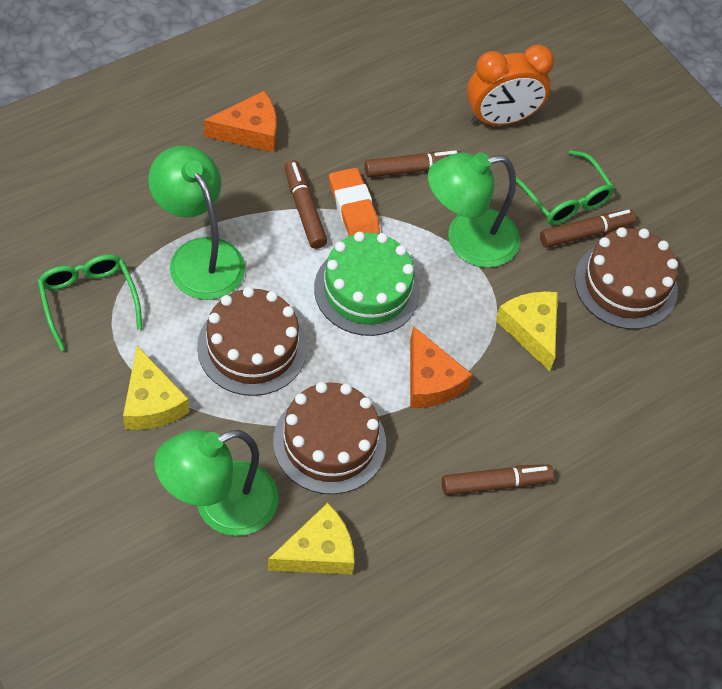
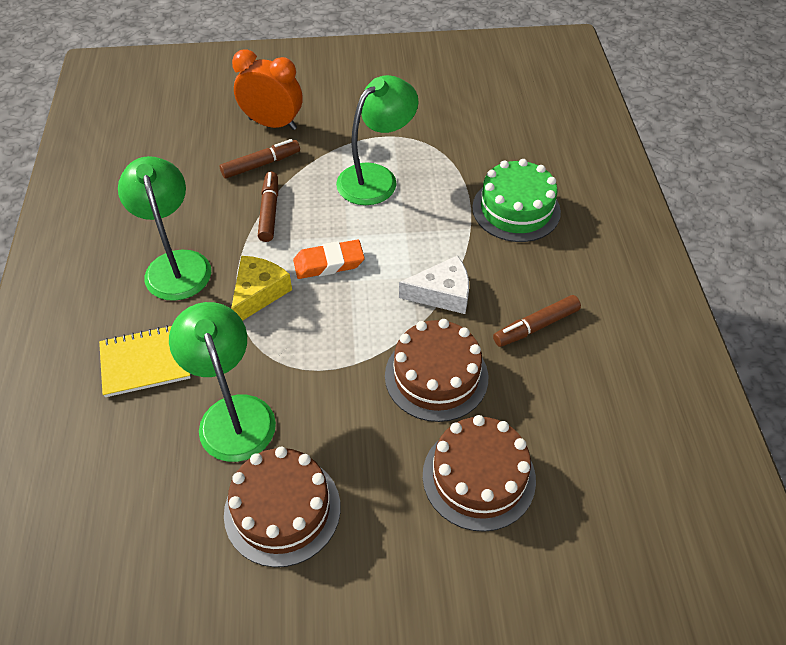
brown marker: 4 -> 3
green glasses: 2 -> 0
orange cheese: 2 -> 0
white cheese: 0 -> 1
yellow cheese: 3 -> 1
yellow notebook: 0 -> 1

